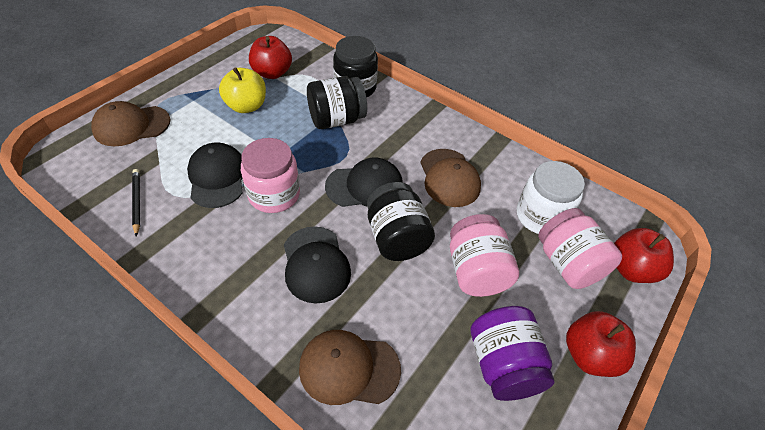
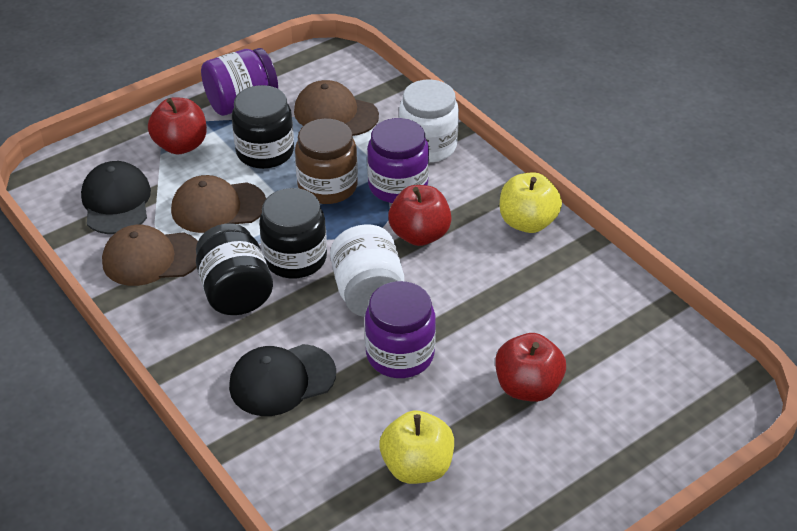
black cap: 3 -> 2
black pencil: 1 -> 0
brown jar: 0 -> 1
pink jar: 3 -> 0
purple jar: 1 -> 3
white jar: 1 -> 2
yellow apple: 1 -> 2

